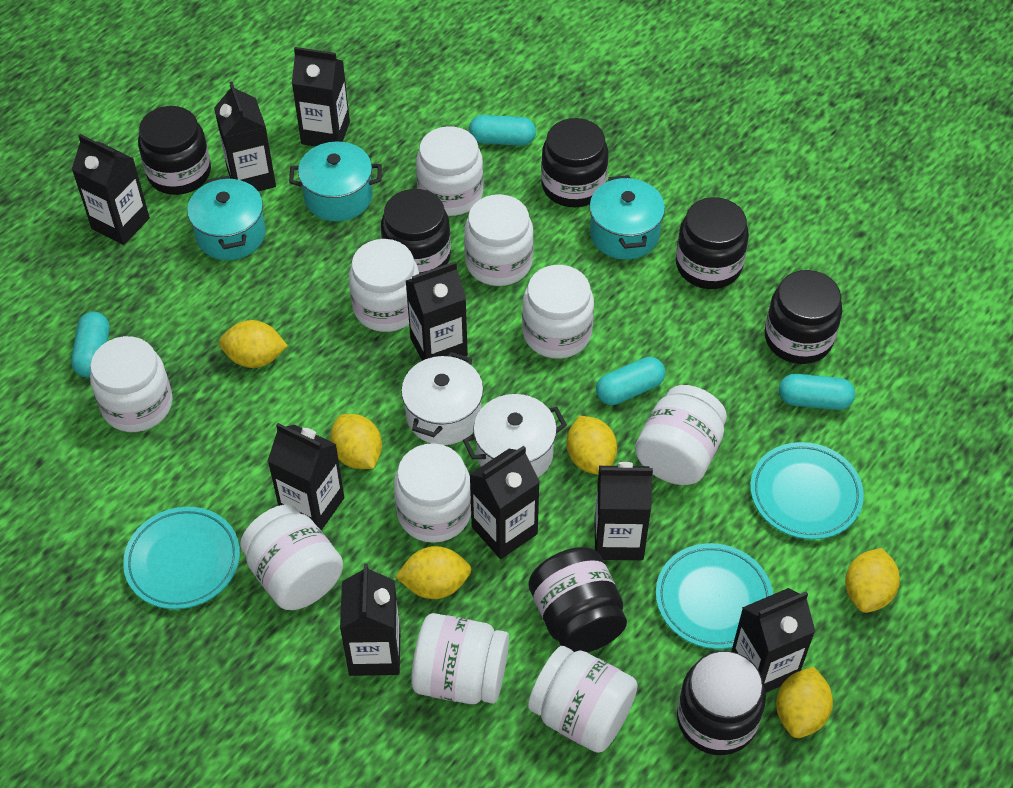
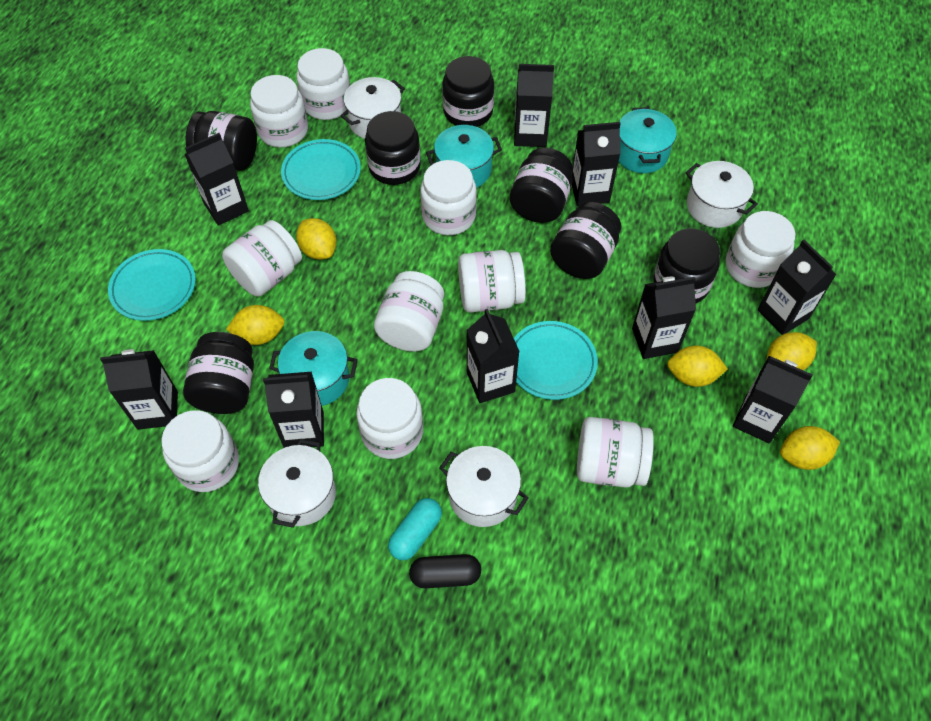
black capsule: 0 -> 1
turquoise capsule: 4 -> 1
white pot: 2 -> 4
yellow lemon: 6 -> 5

